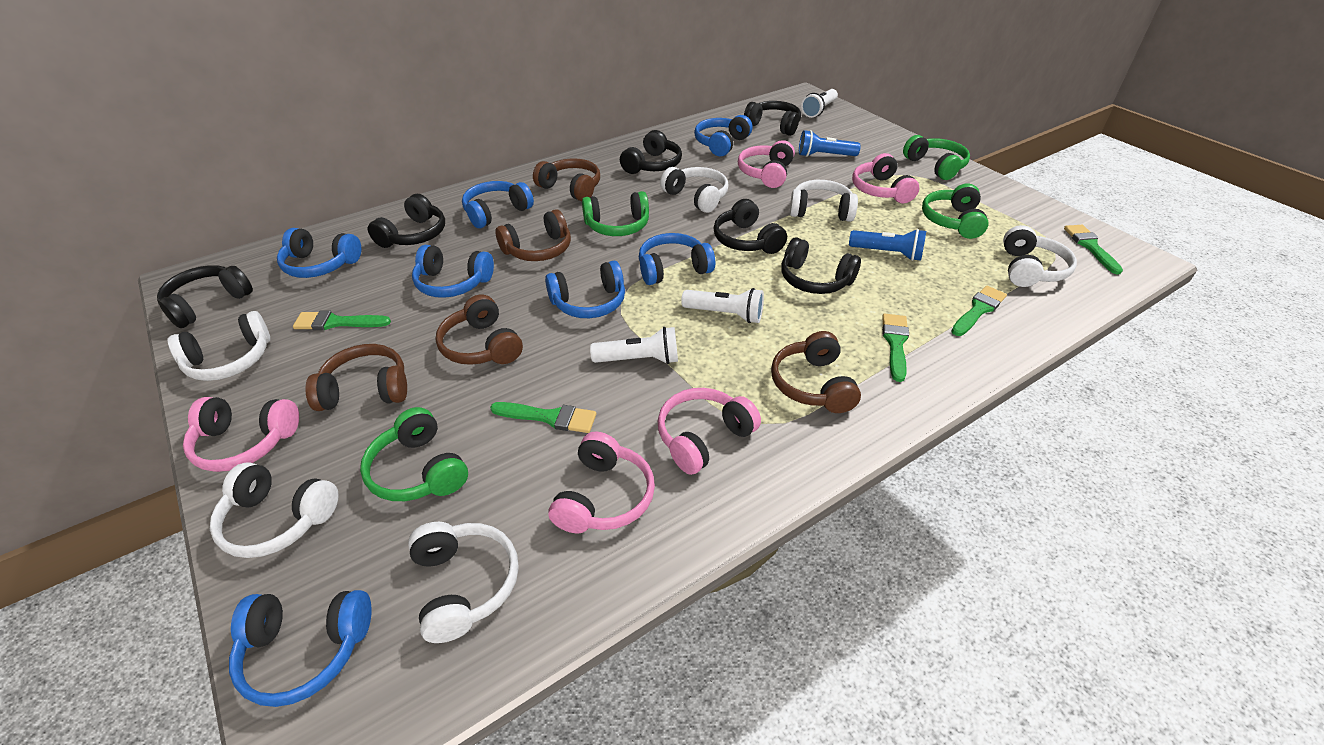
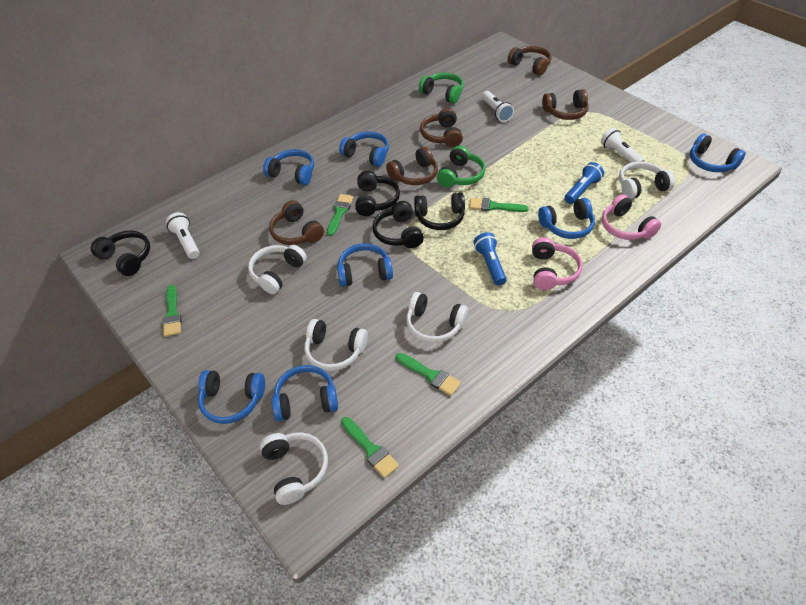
black headphones: 6 -> 4
green headphones: 4 -> 2
pink headphones: 5 -> 2
white headphones: 6 -> 5

